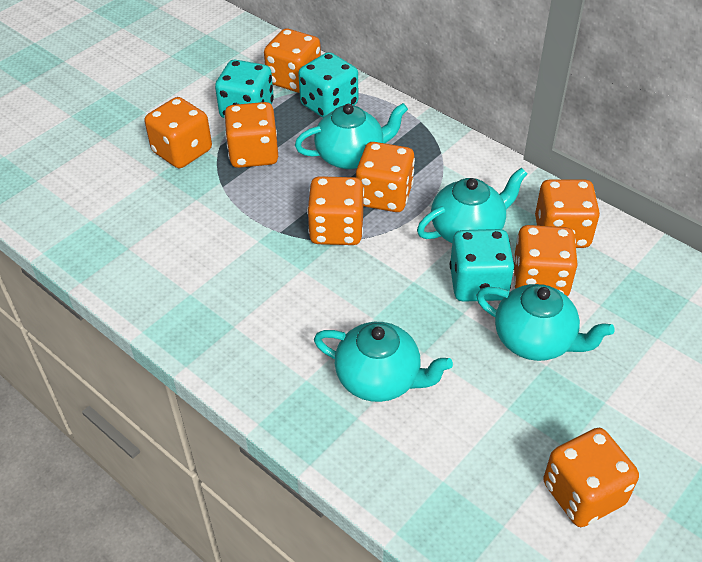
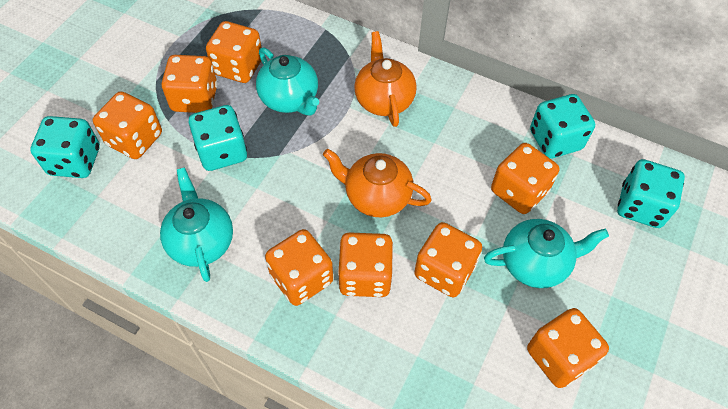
orange teapot: 0 -> 2
turquoise dice: 3 -> 4
turquoise teapot: 4 -> 3

